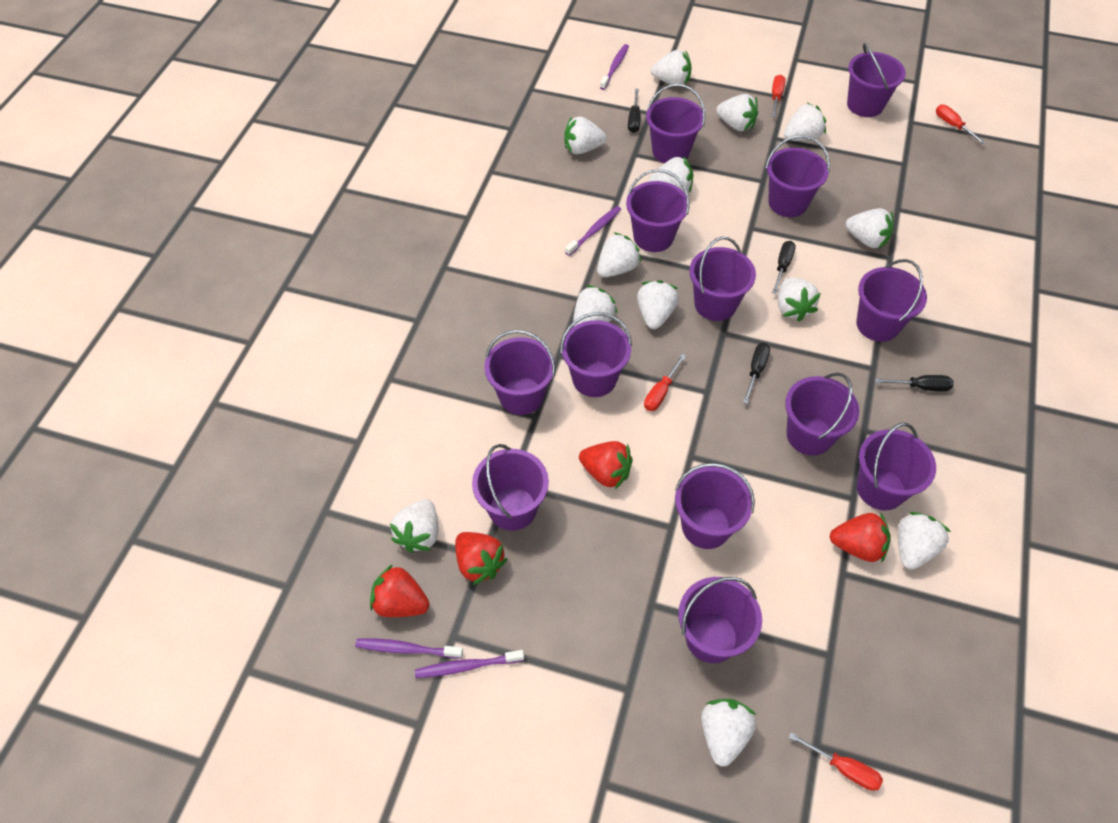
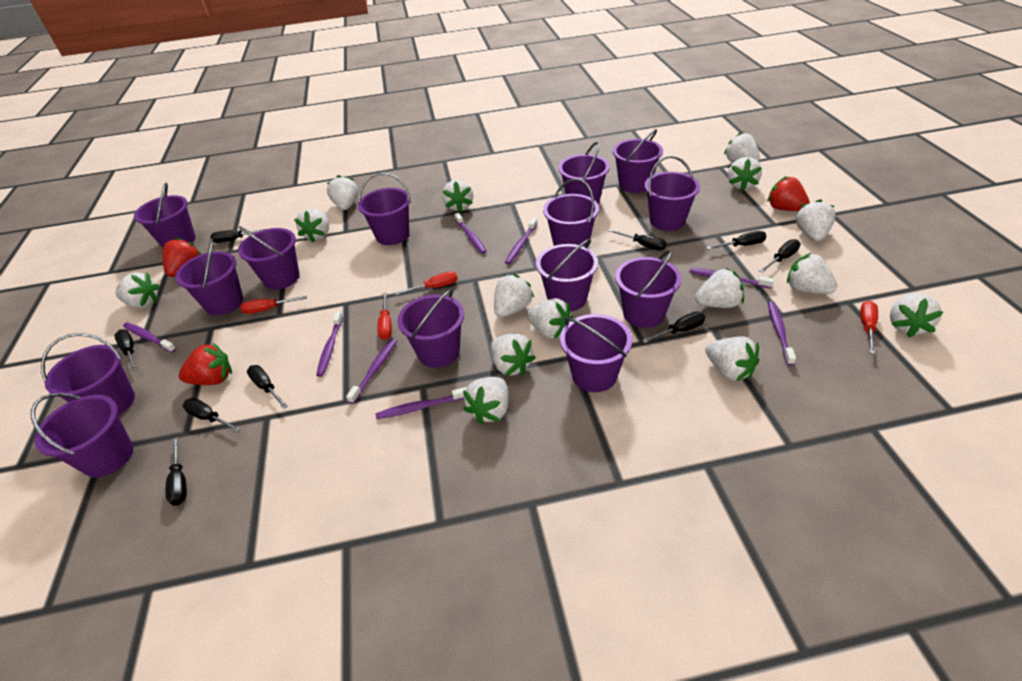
black screwdriver: 4 -> 9
purple bucket: 13 -> 14
purple toothbrush: 4 -> 8
red strawberry: 4 -> 3
white strawberry: 13 -> 15

